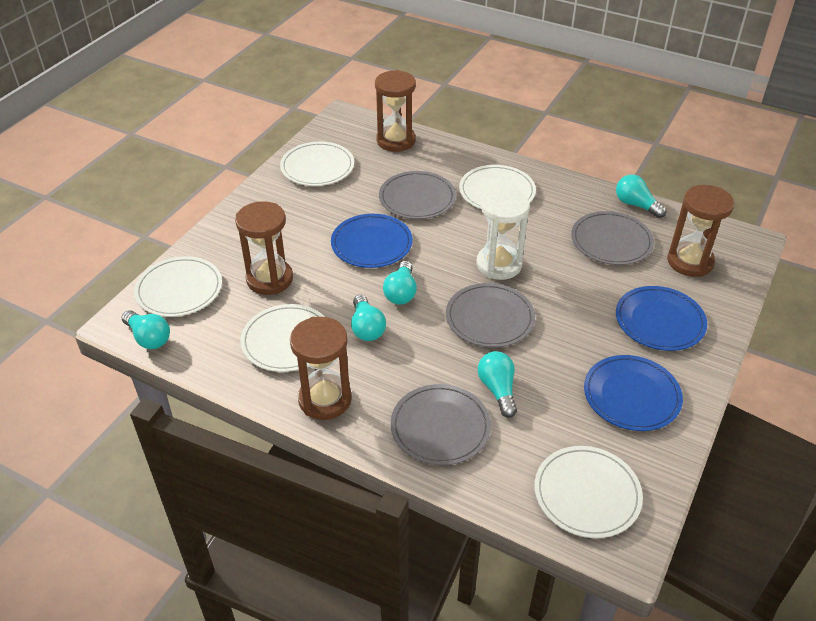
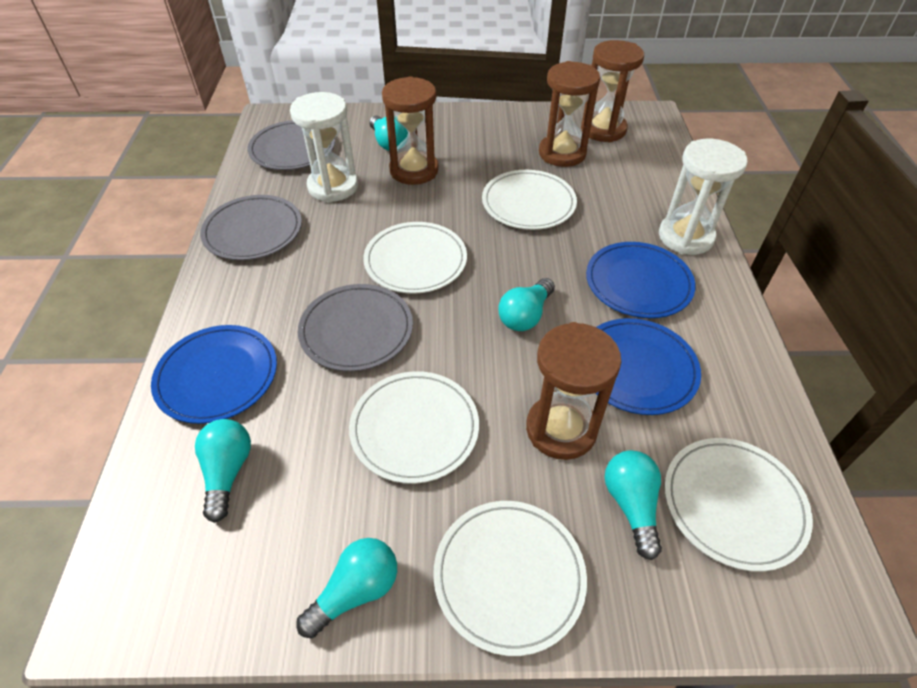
grey plate: 4 -> 3
white hourglass: 1 -> 2

